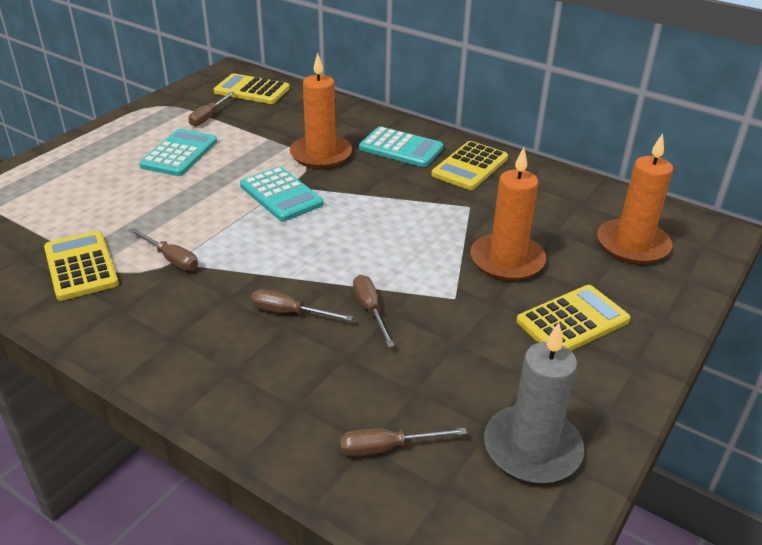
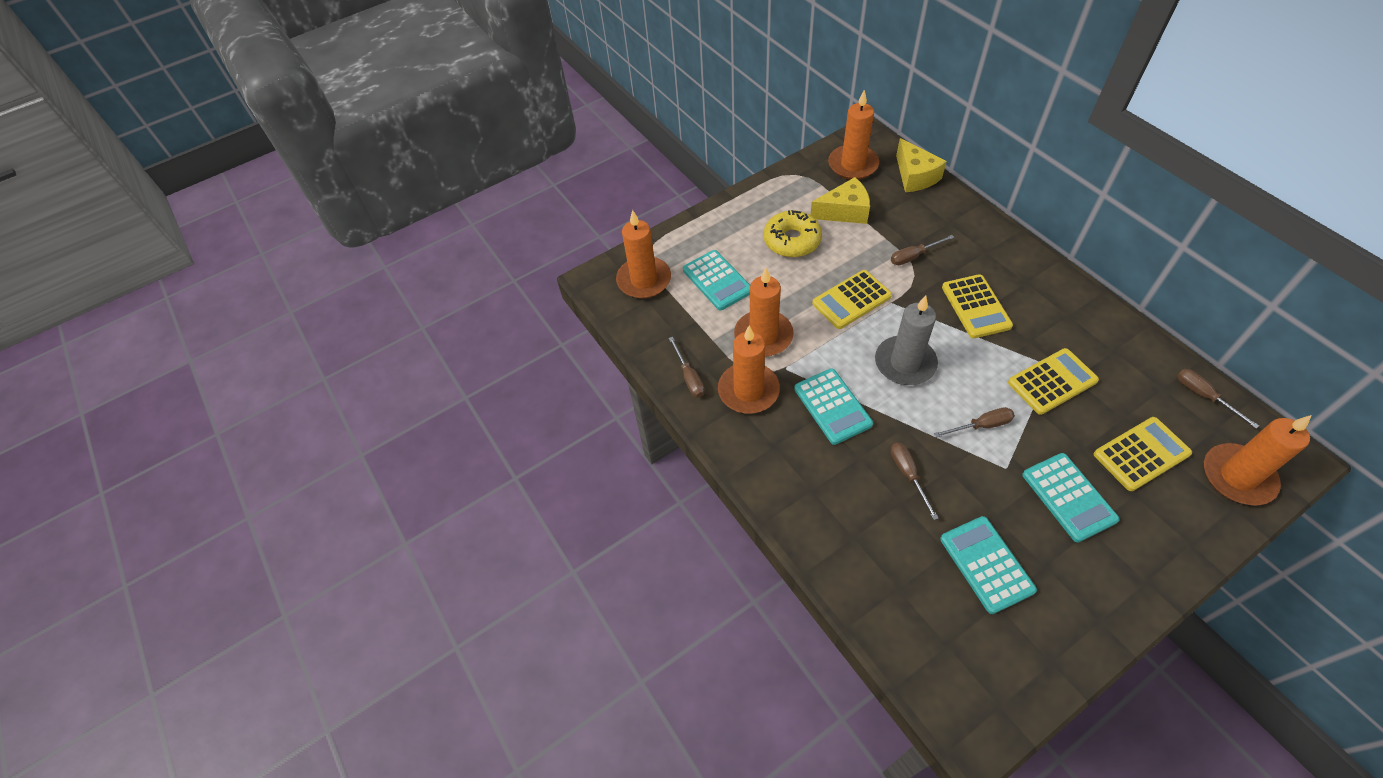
orange candle: 3 -> 5
turquoise calculator: 3 -> 4
yellow cheese: 0 -> 2
yellow donut: 0 -> 1

